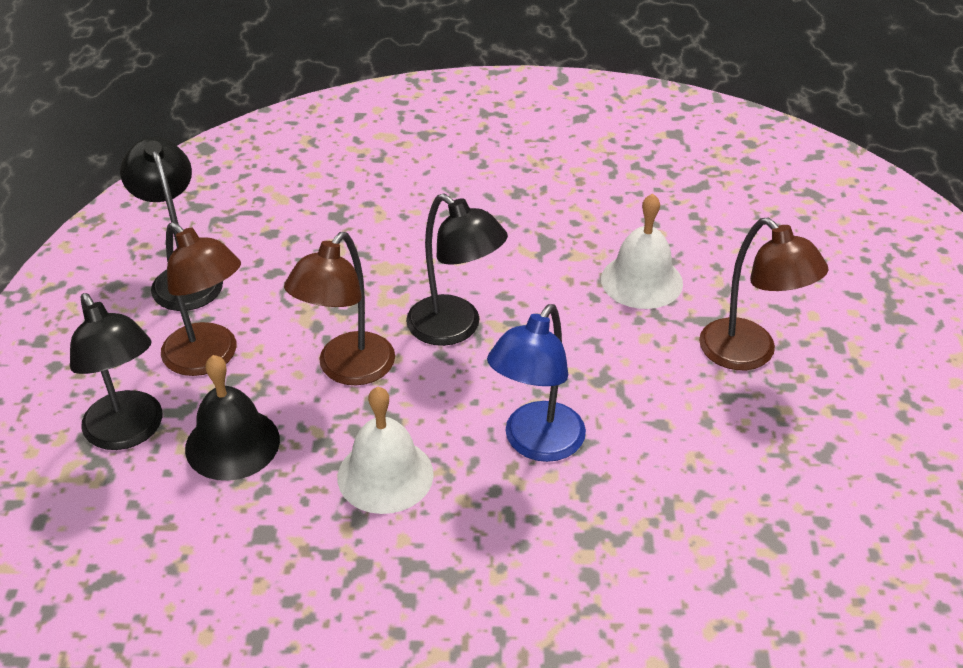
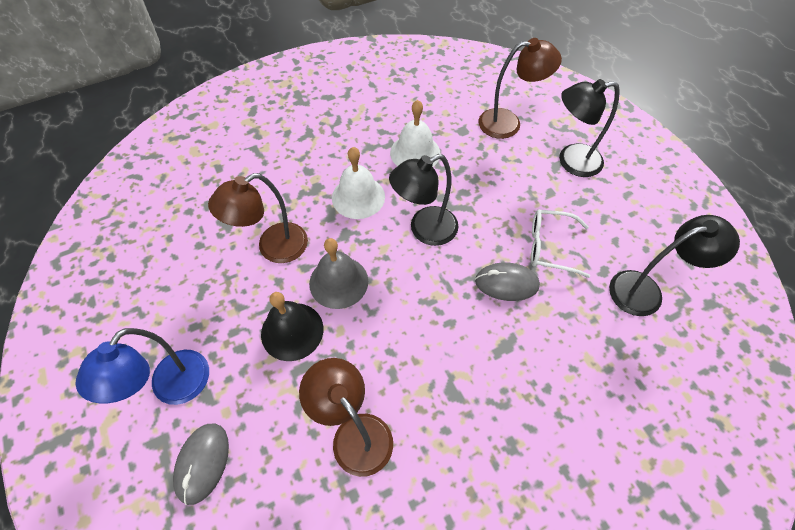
grey bell: 0 -> 1
grey mouse: 0 -> 2
white glasses: 0 -> 1

